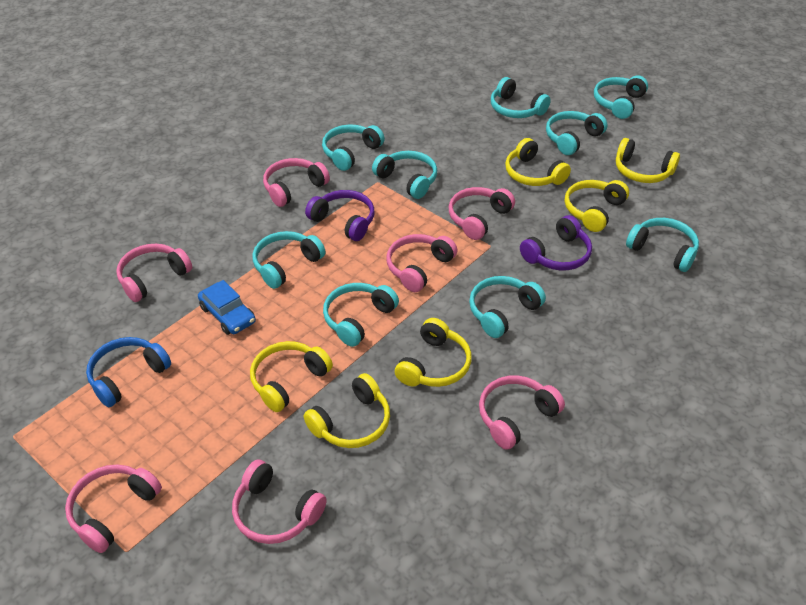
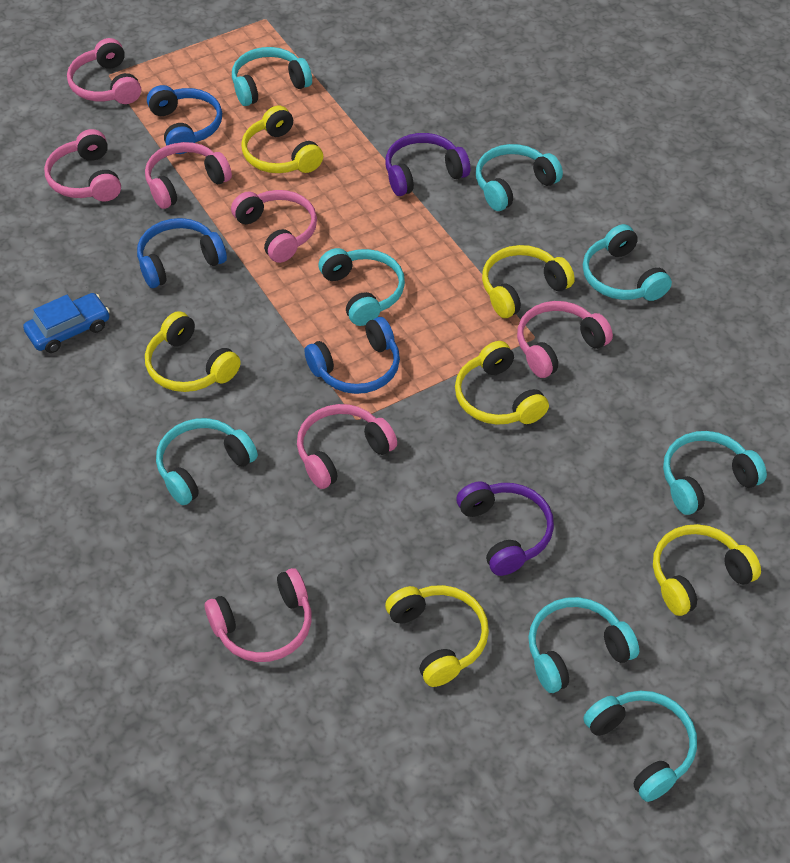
blue headphones: 1 -> 3
turquoise headphones: 9 -> 8

